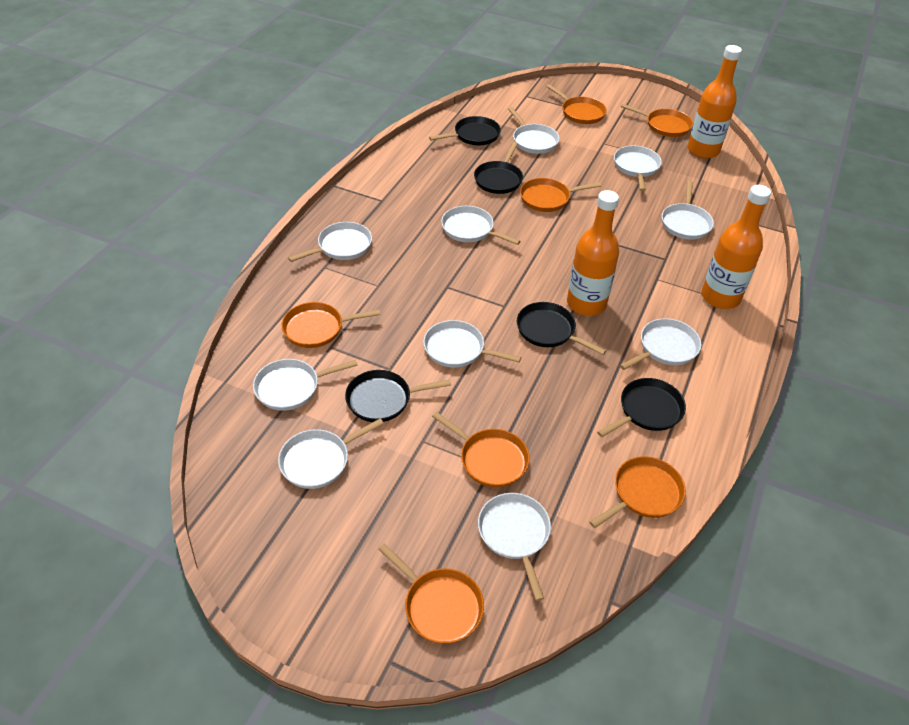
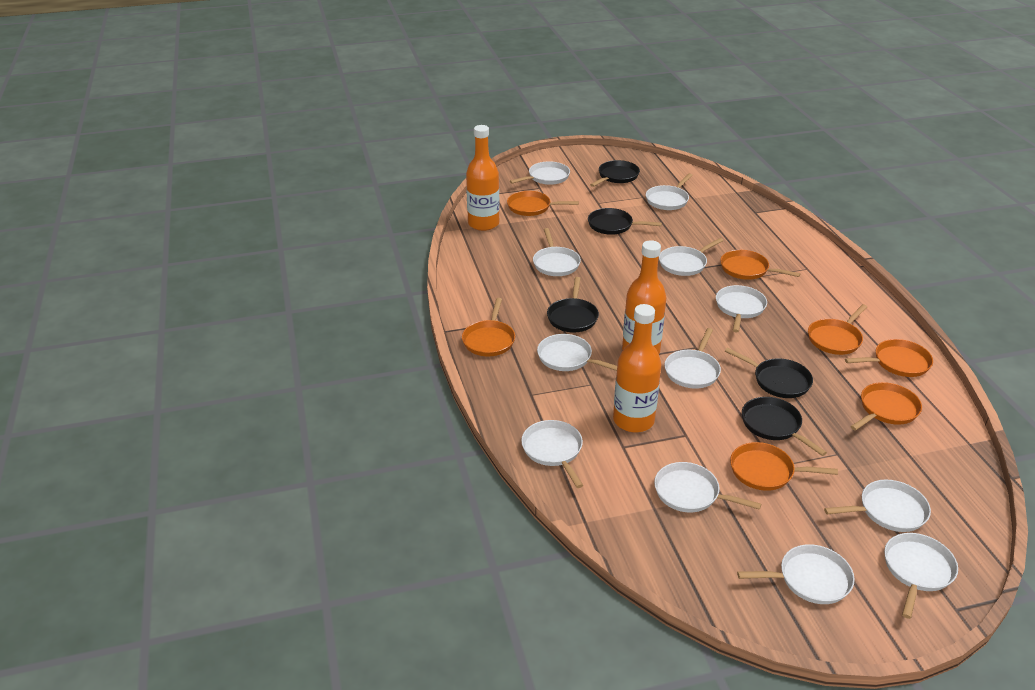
white pan: 10 -> 12

